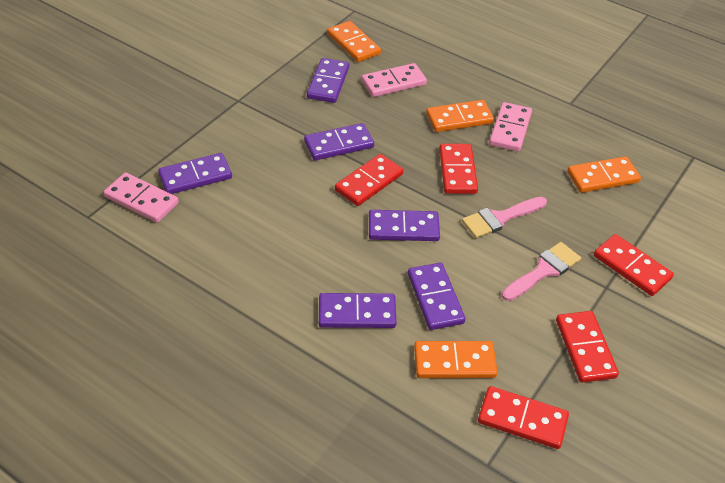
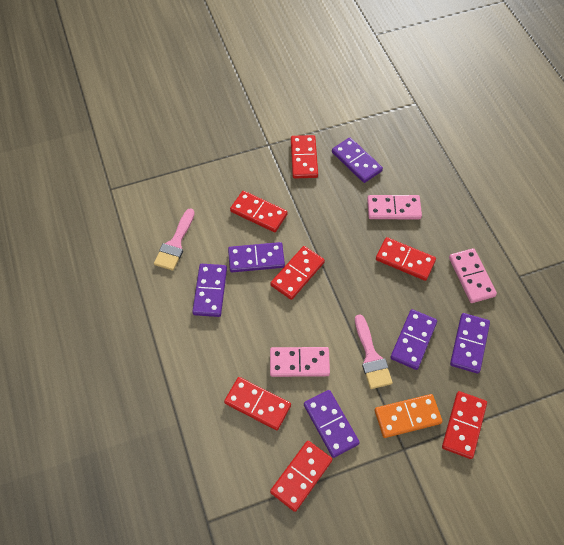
orange domino: 4 -> 1
red domino: 5 -> 7

